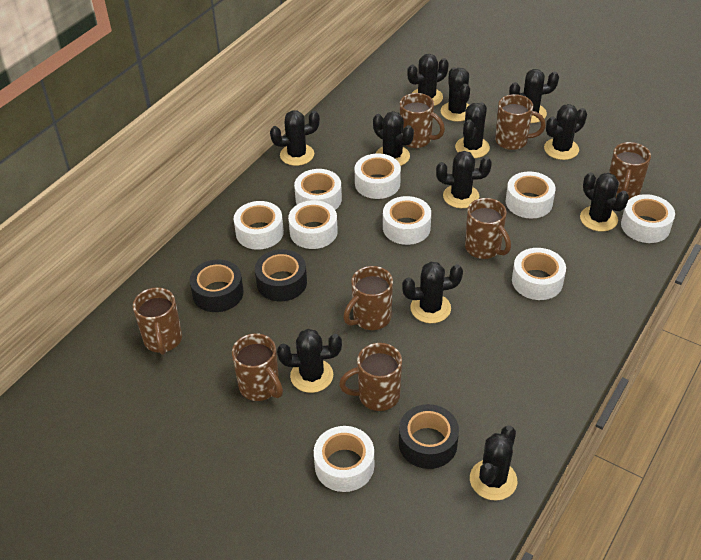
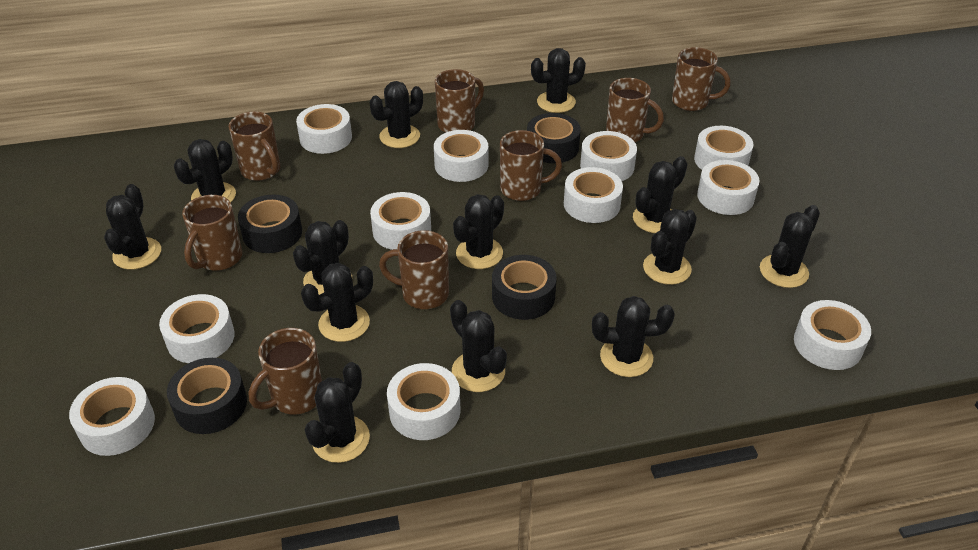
black cactus: 12 -> 13
black tape: 3 -> 4
white tape: 9 -> 11

